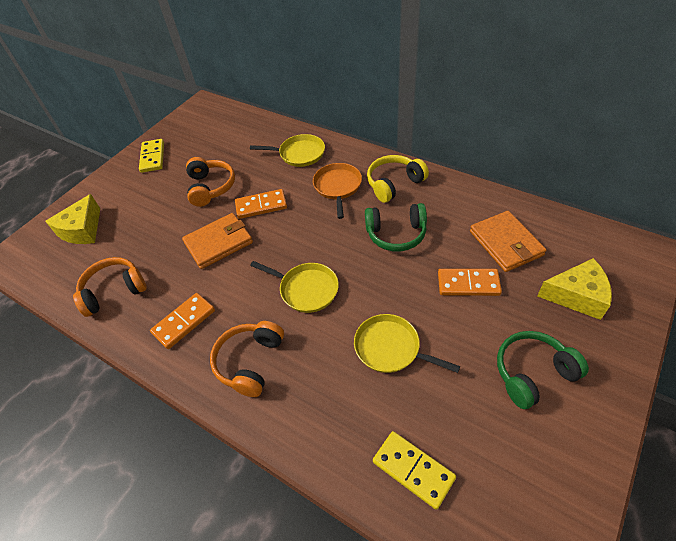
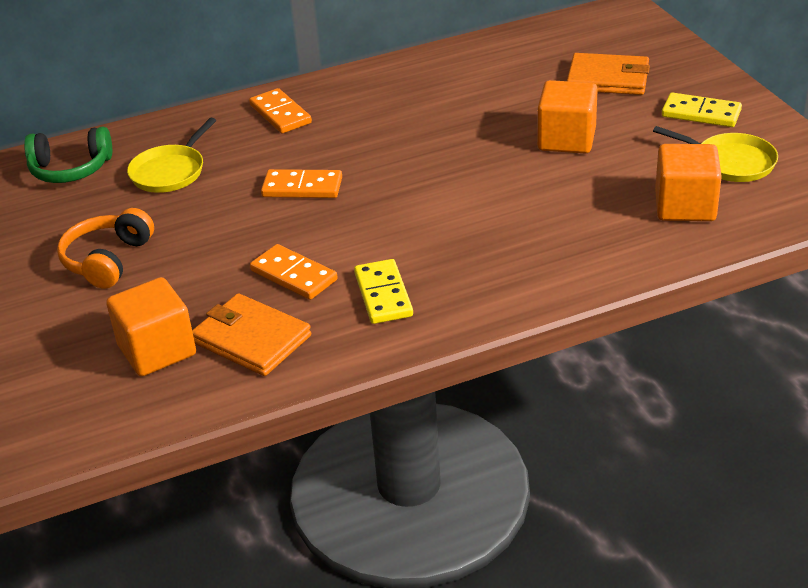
green headphones: 2 -> 1
orange cube: 0 -> 3
orange headphones: 3 -> 1
orange pan: 1 -> 0
yellow cheese: 2 -> 0
yellow headphones: 1 -> 0
yellow pan: 3 -> 2

